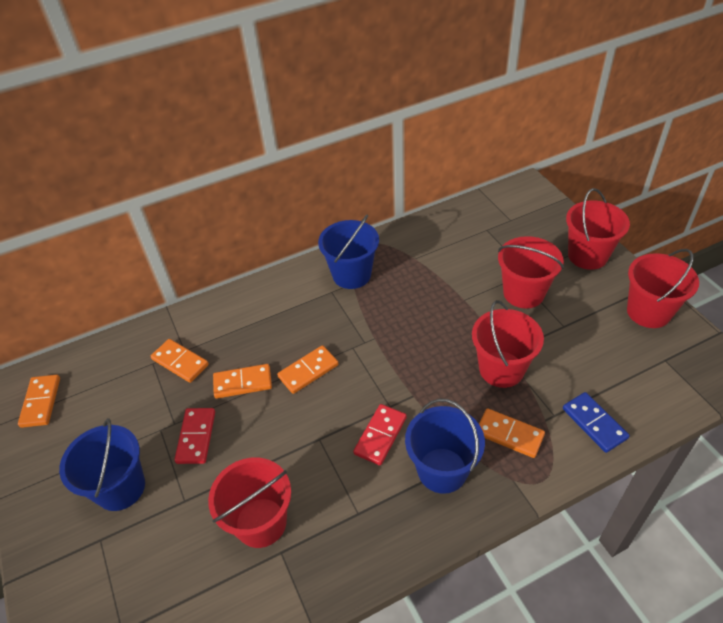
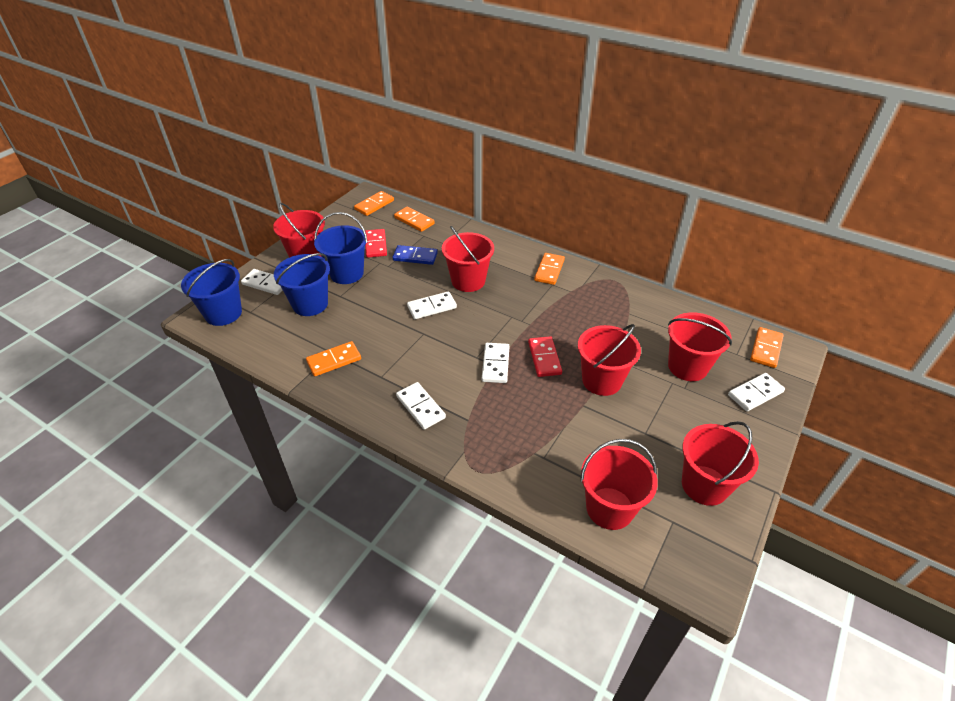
red bucket: 5 -> 6
white domino: 0 -> 5

